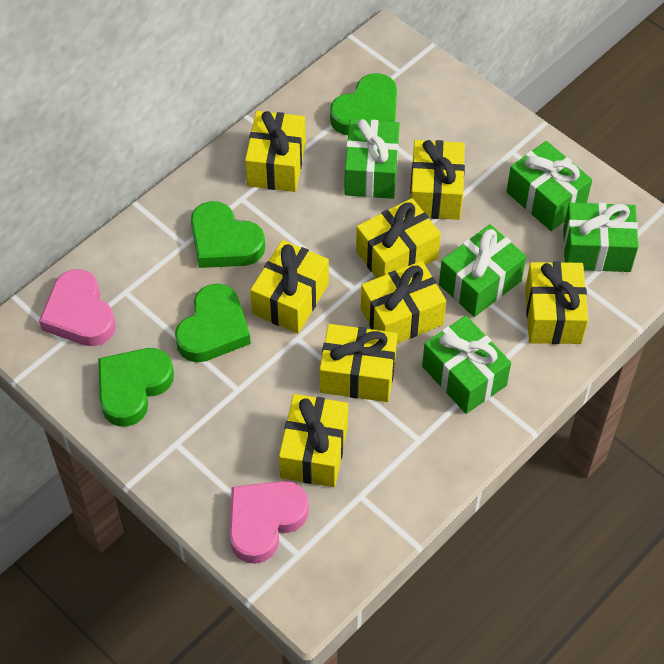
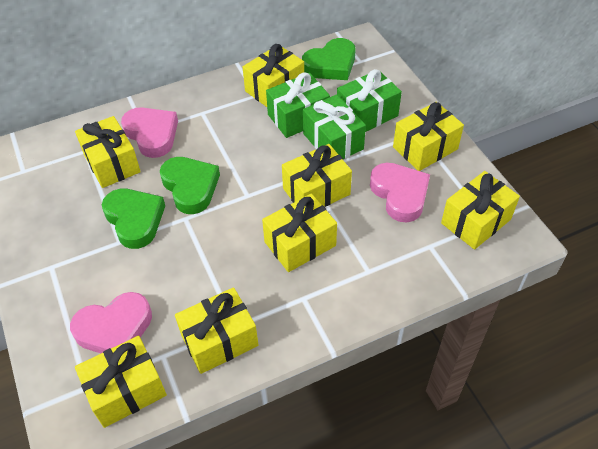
green gift: 5 -> 3
green heart: 4 -> 3
pink heart: 2 -> 3

